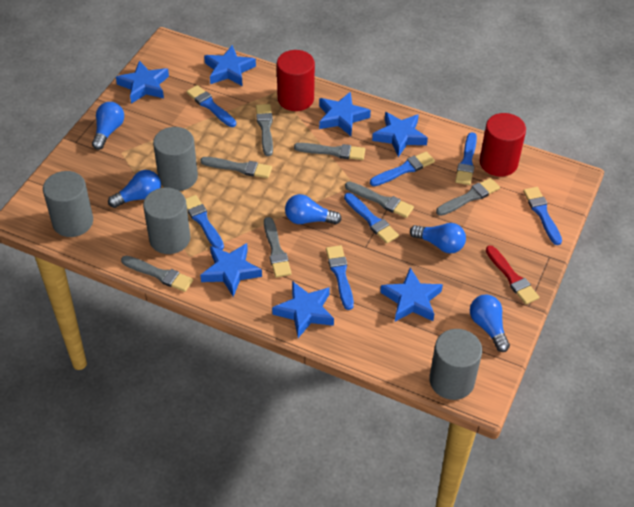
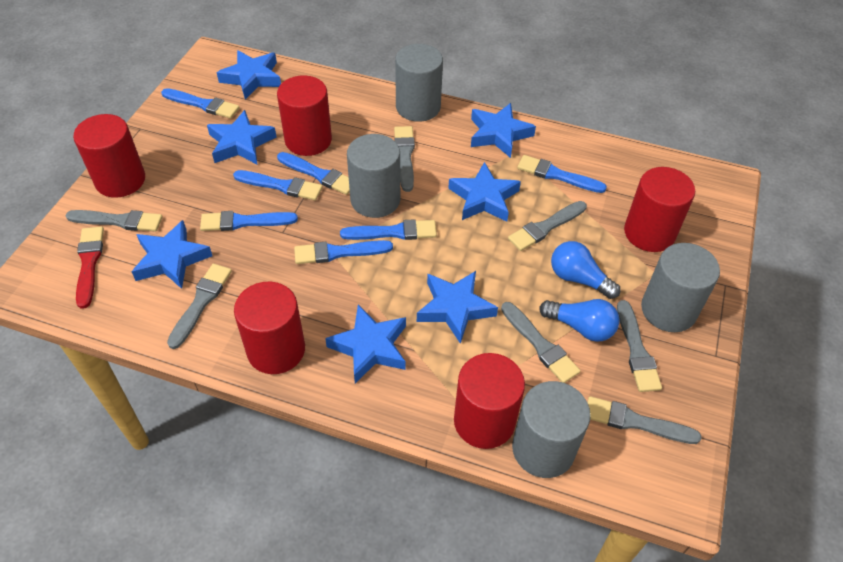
blue light bulb: 5 -> 2
red cylinder: 2 -> 5

